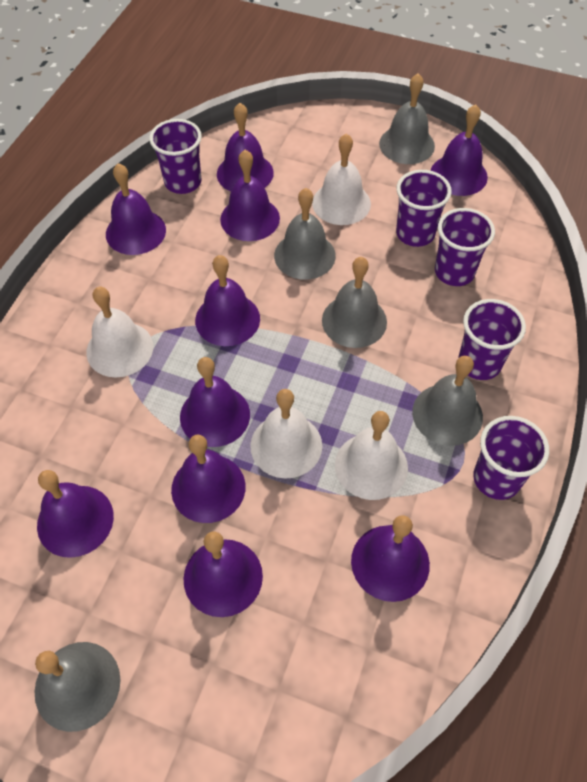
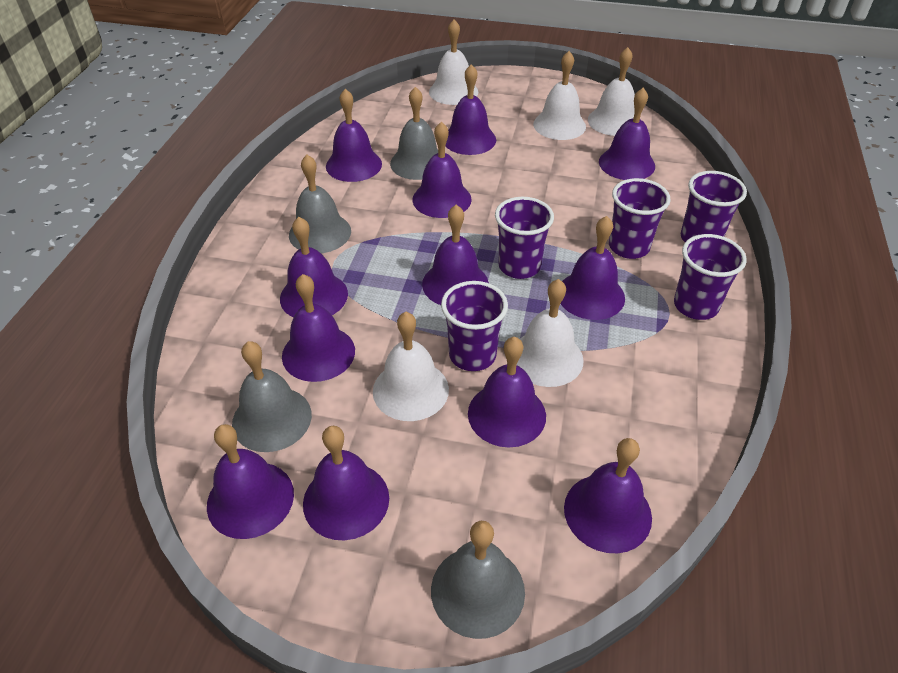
grey bell: 5 -> 4
purple bell: 10 -> 12
white bell: 4 -> 5

